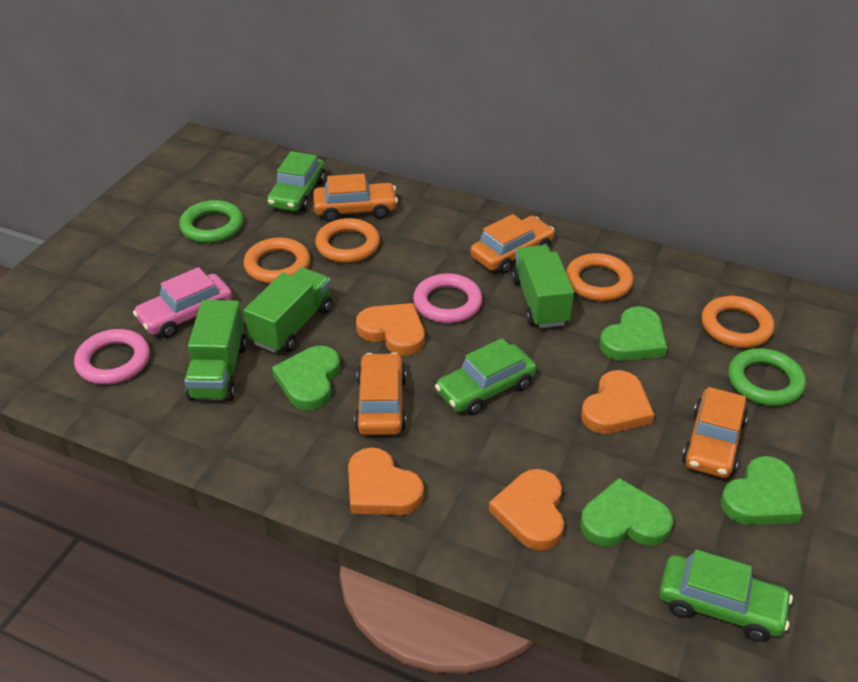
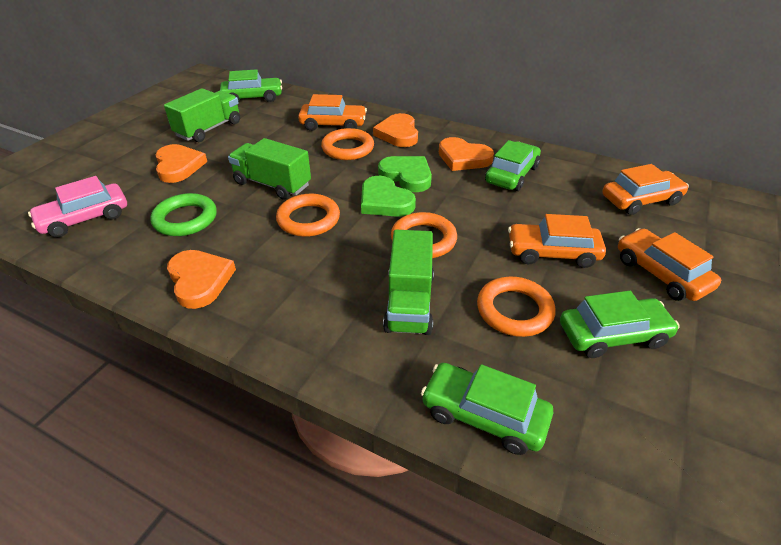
green car: 3 -> 4
green heart: 4 -> 2
green ring: 2 -> 1
pink ring: 2 -> 0

